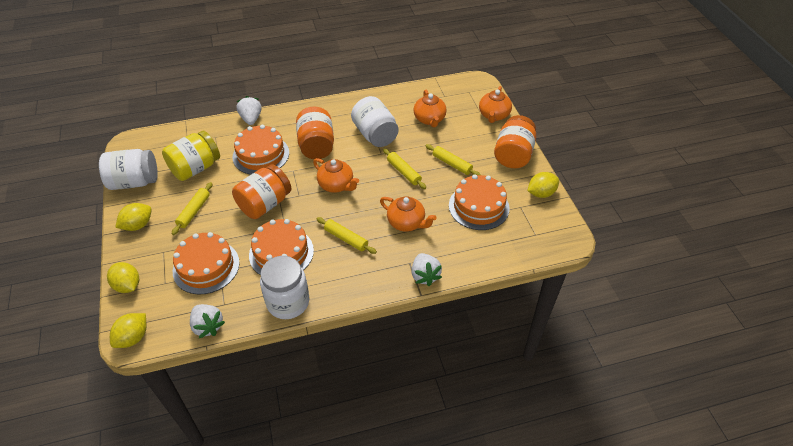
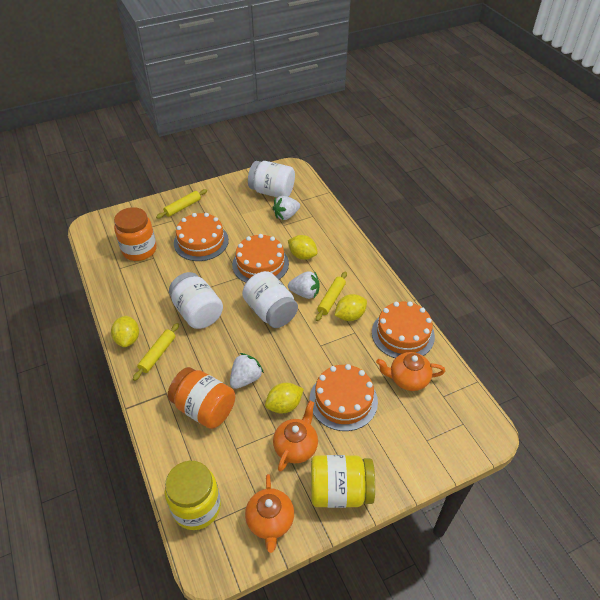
orange jar: 3 -> 2
orange teapot: 4 -> 3
yellow jar: 1 -> 2
yellow rolling pin: 4 -> 3

